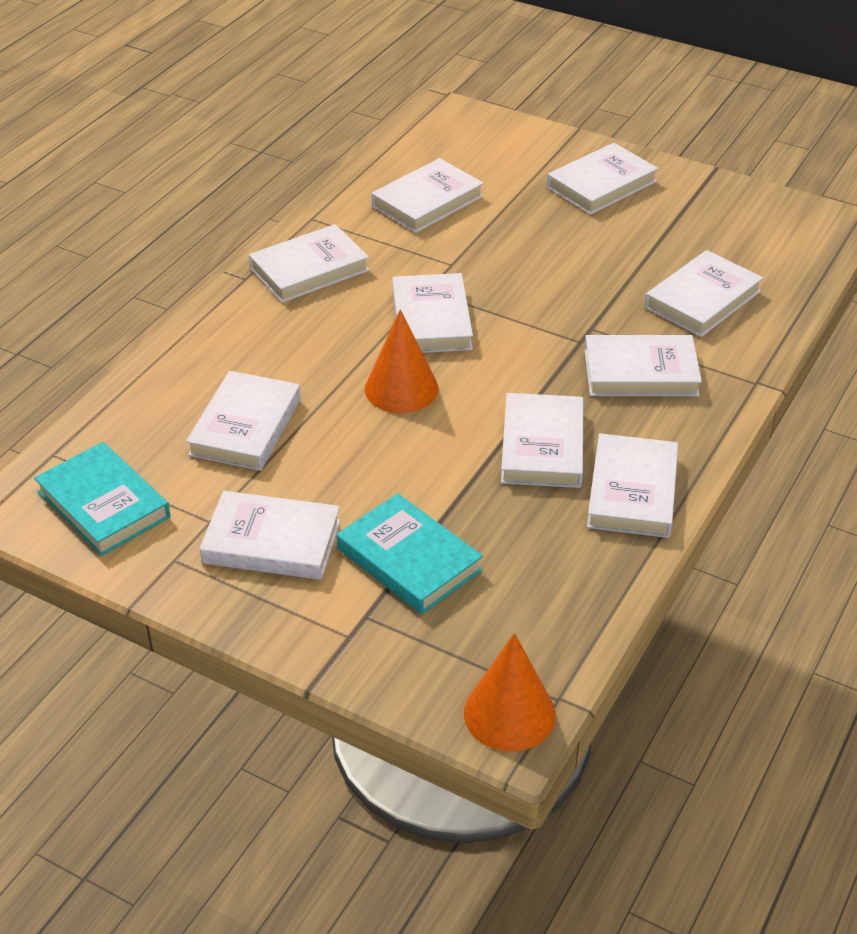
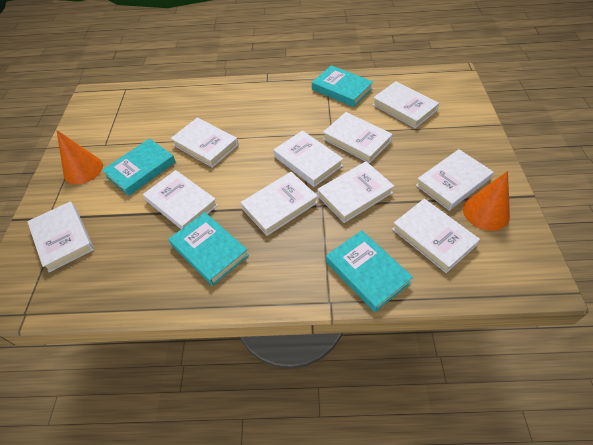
turquoise book: 2 -> 4

